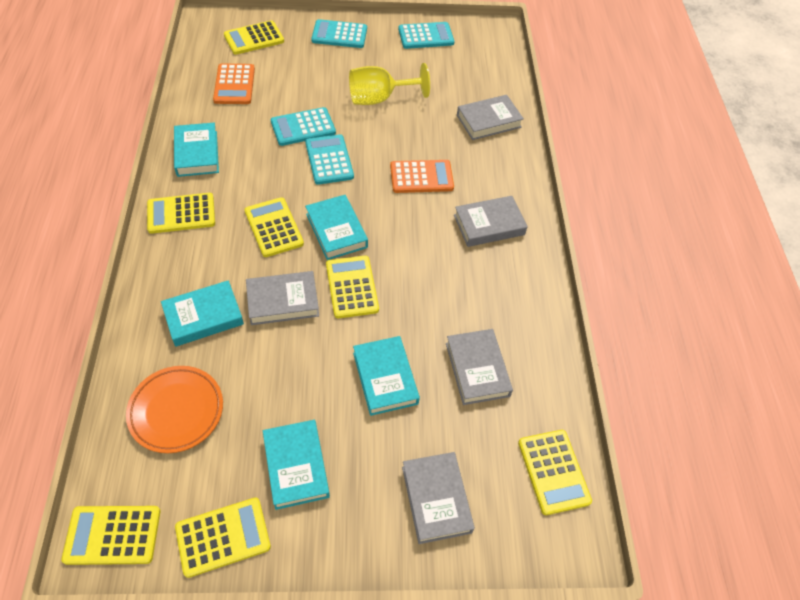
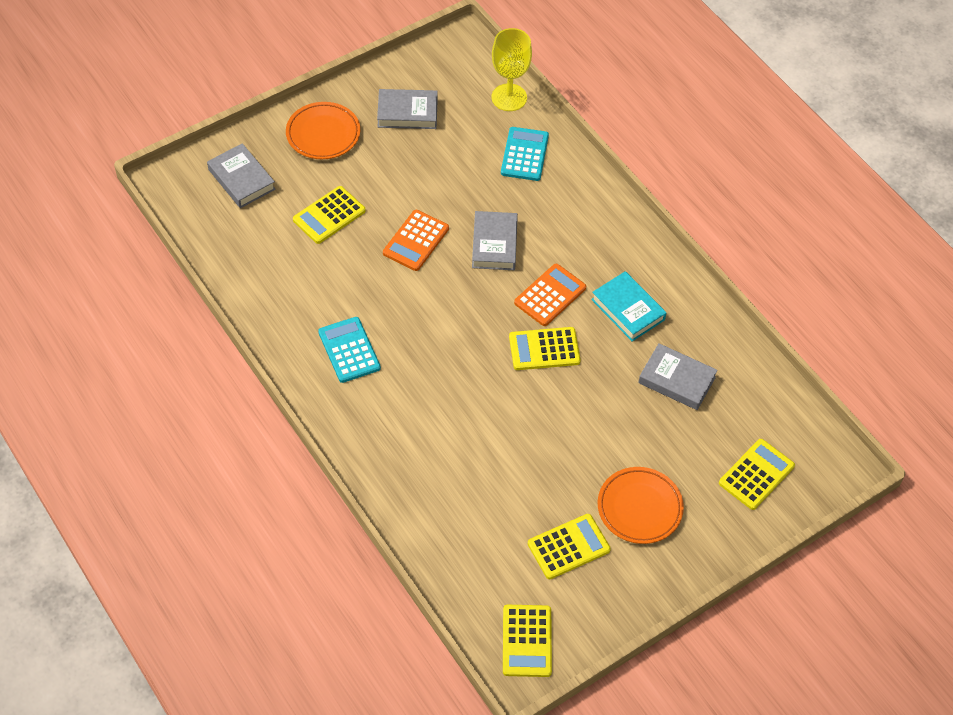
grey book: 5 -> 4
orange plate: 1 -> 2
turquoise book: 5 -> 1
turquoise calculator: 4 -> 2
yellow calculator: 7 -> 5

